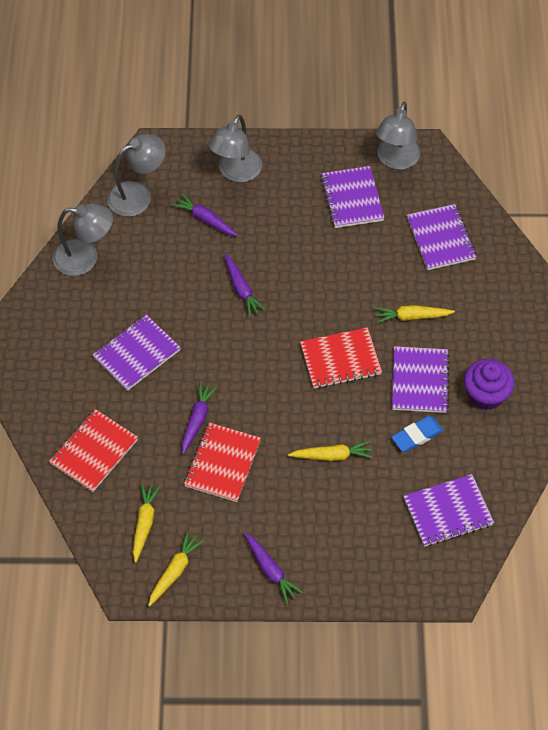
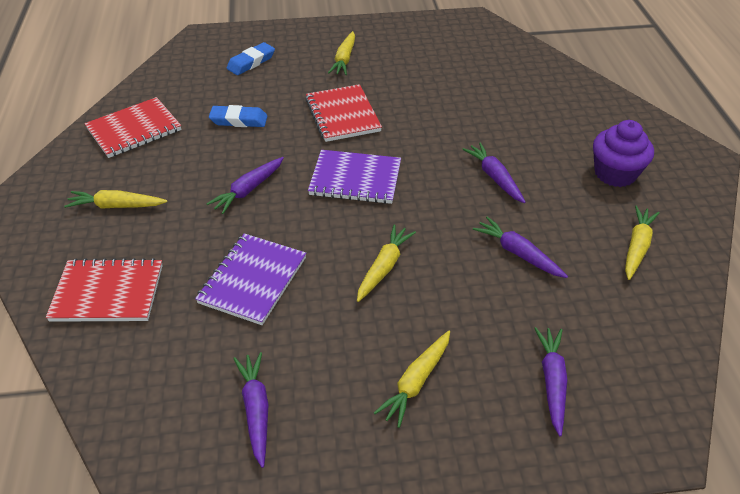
blue eraser: 1 -> 2
grey lamp: 4 -> 0
purple carrot: 4 -> 5
purple notebook: 5 -> 2
yellow carrot: 4 -> 5

